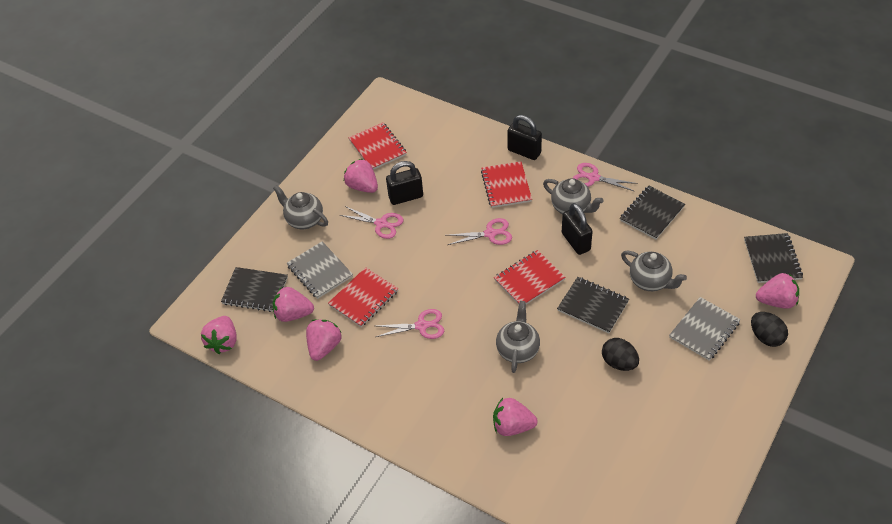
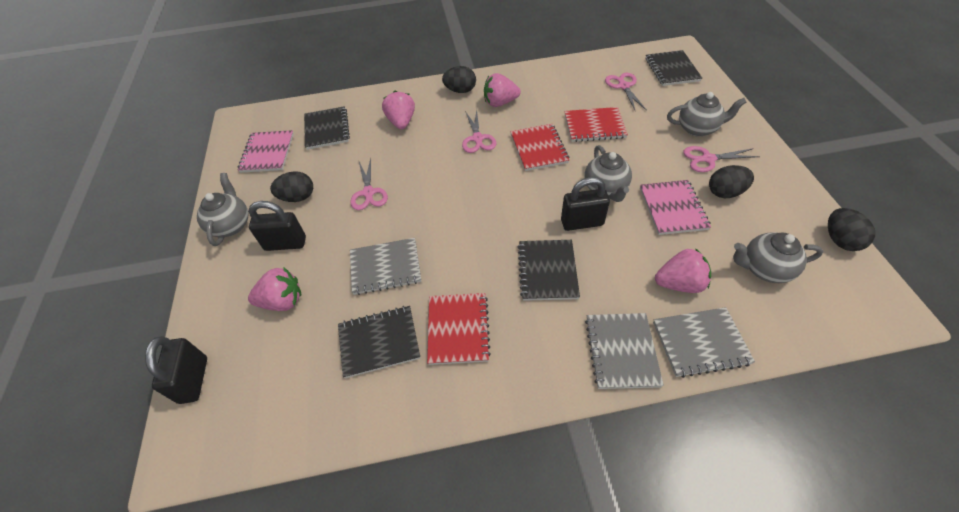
black egg: 2 -> 4
grey notebook: 2 -> 3
pink notebook: 0 -> 2
pink strawberry: 6 -> 4
red notebook: 4 -> 3

